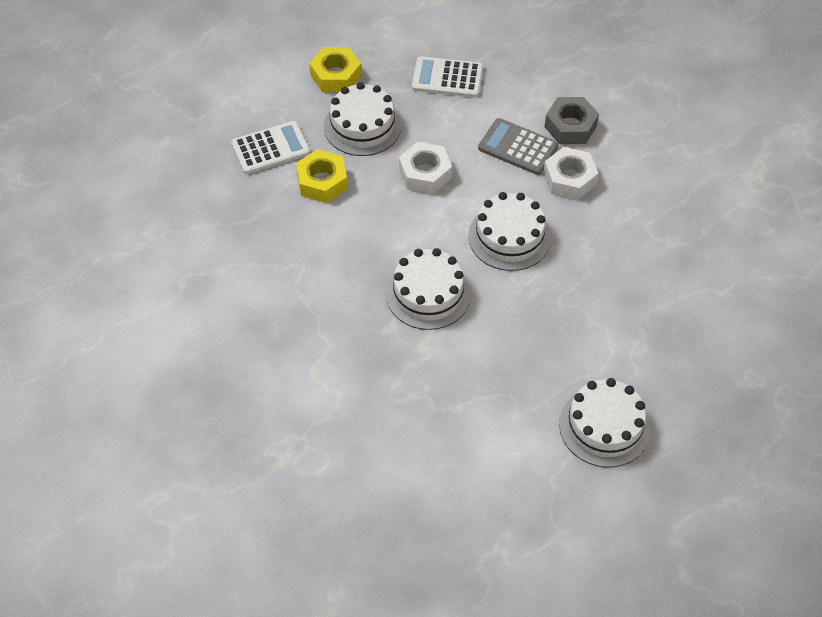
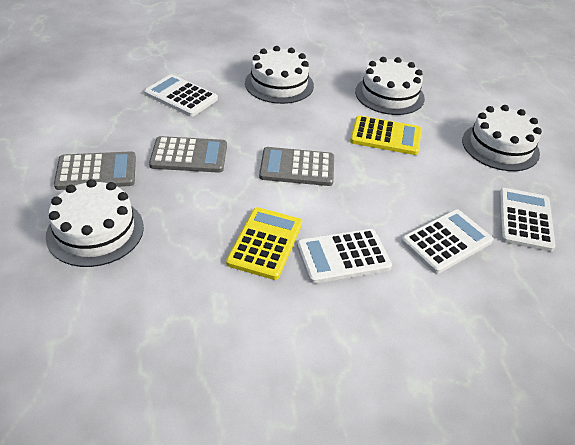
grey calculator: 1 -> 3
grey nut: 1 -> 0
white calculator: 2 -> 4
white nut: 2 -> 0
yellow calculator: 0 -> 2
yellow nut: 2 -> 0

